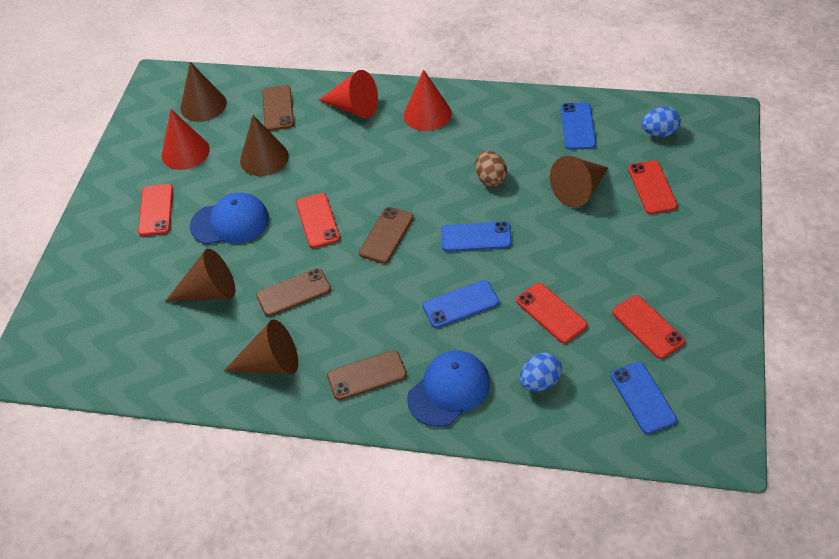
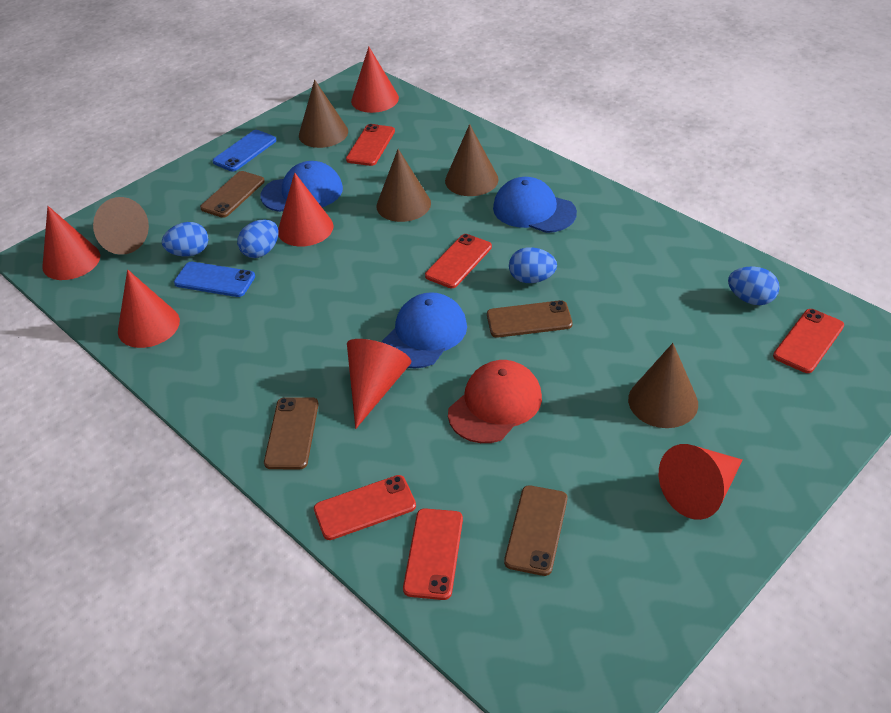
blue cap: 2 -> 3
blue egg: 2 -> 4
blue phone: 4 -> 2
brown egg: 1 -> 0
red cap: 0 -> 1
red cone: 3 -> 6

